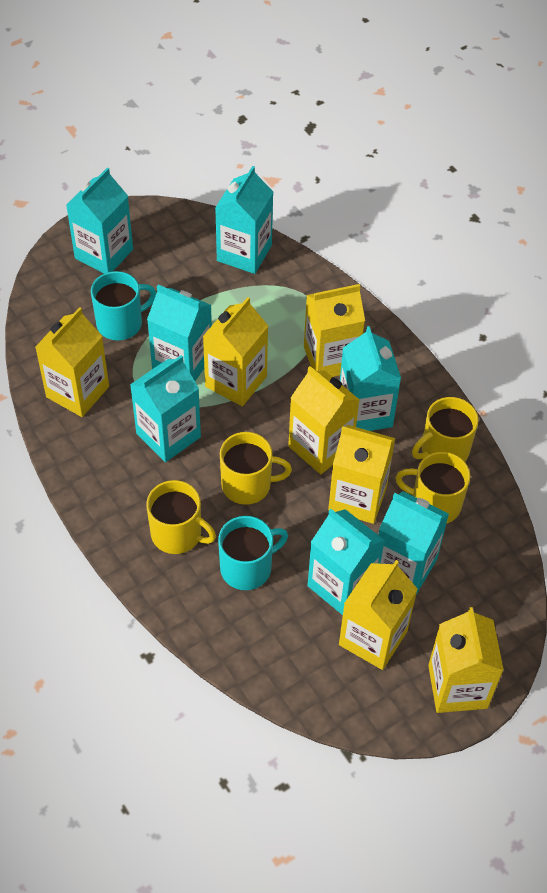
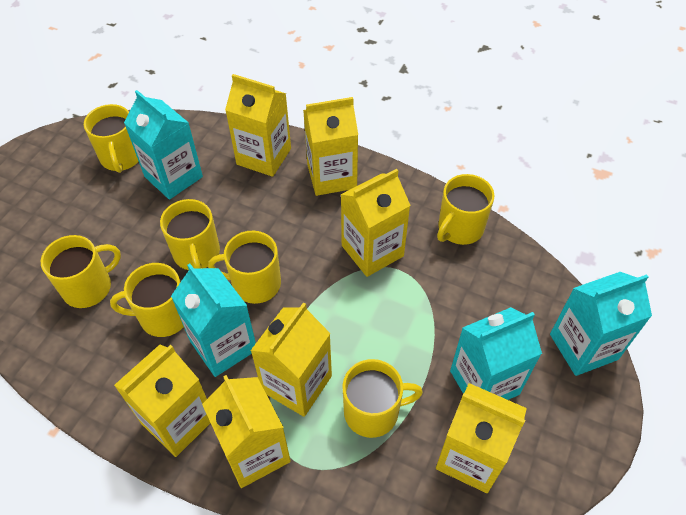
turquoise carton: 7 -> 4
turquoise mug: 2 -> 0
yellow mug: 4 -> 7

